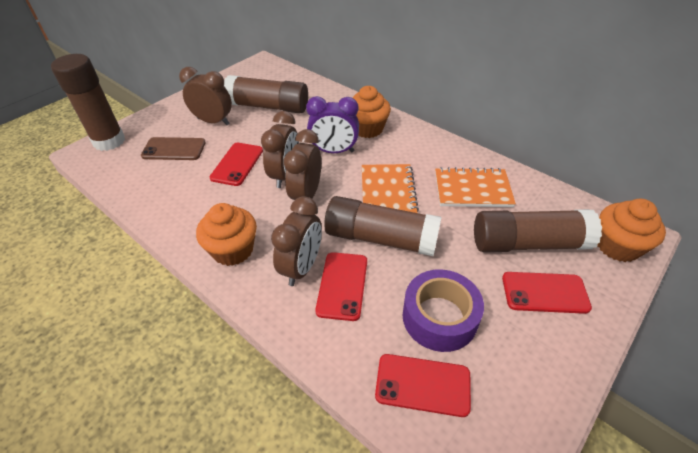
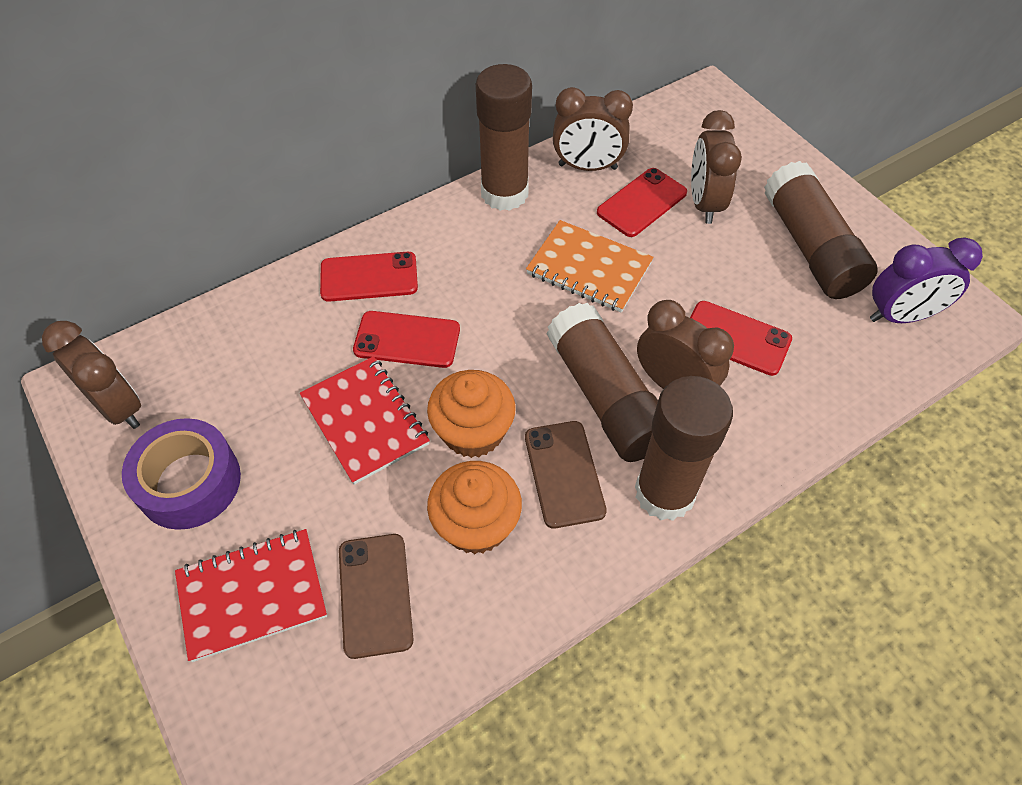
brown phone: 1 -> 2
orange cupcake: 3 -> 2
orange notebook: 2 -> 1
red notebook: 0 -> 2

